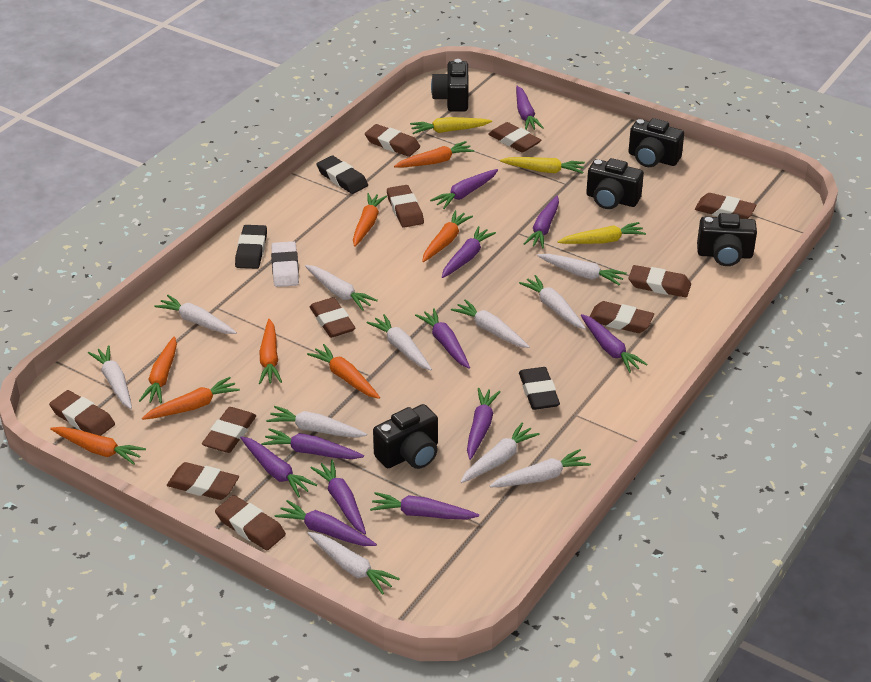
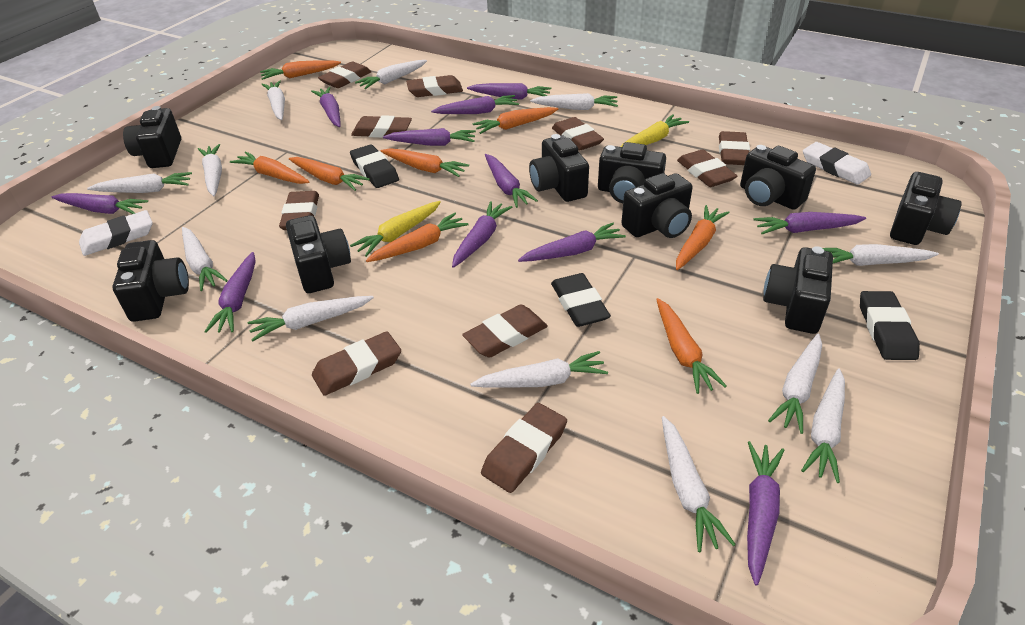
black camera: 5 -> 9
brown eraser: 11 -> 10
purple carrot: 12 -> 11
white carrot: 11 -> 12
white eraser: 1 -> 2
yellow carrot: 3 -> 2

